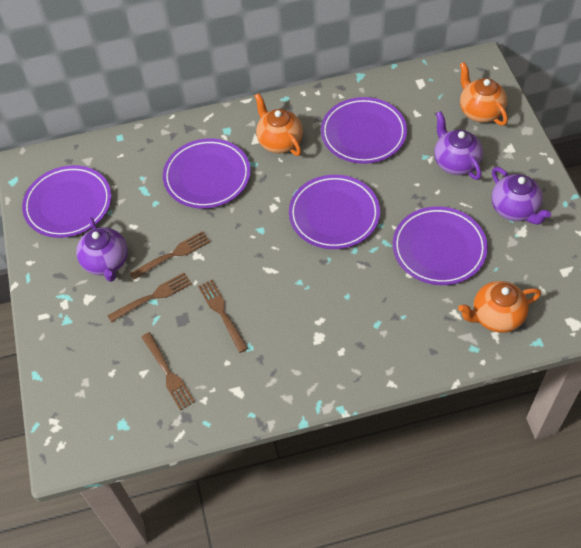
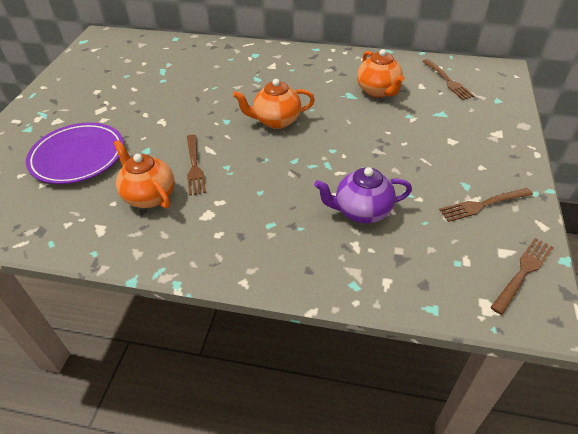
purple plate: 5 -> 1
purple teapot: 3 -> 1

